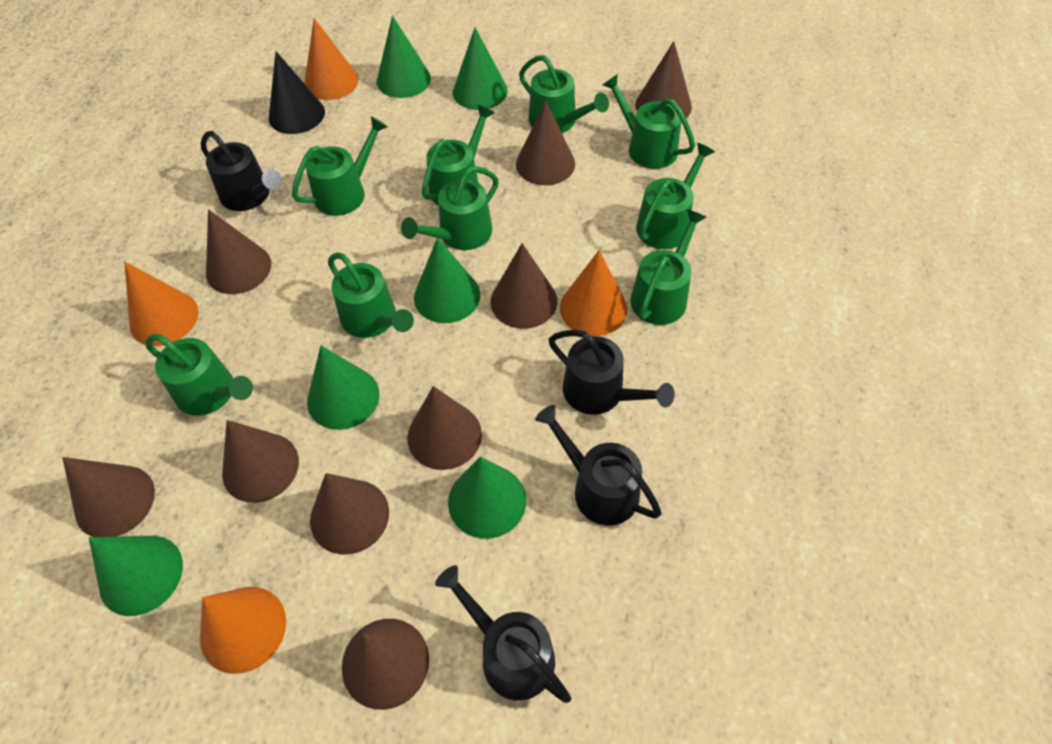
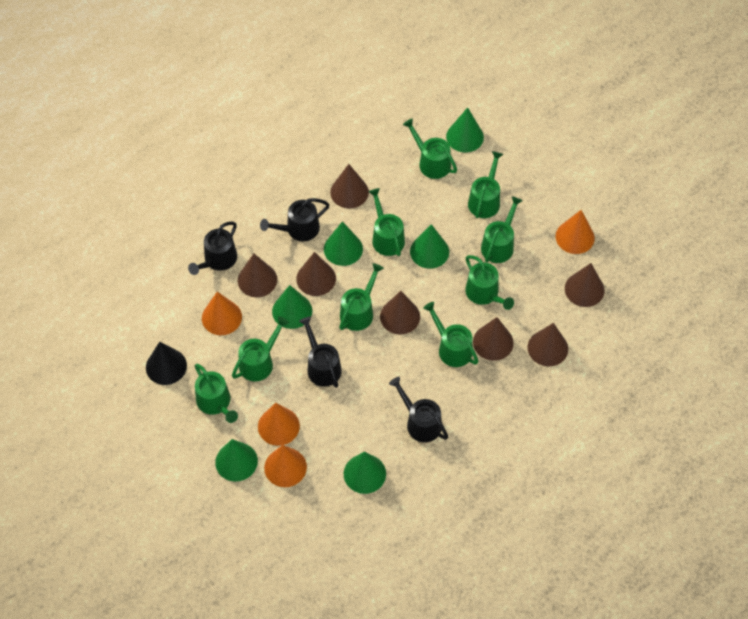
brown cone: 9 -> 7

